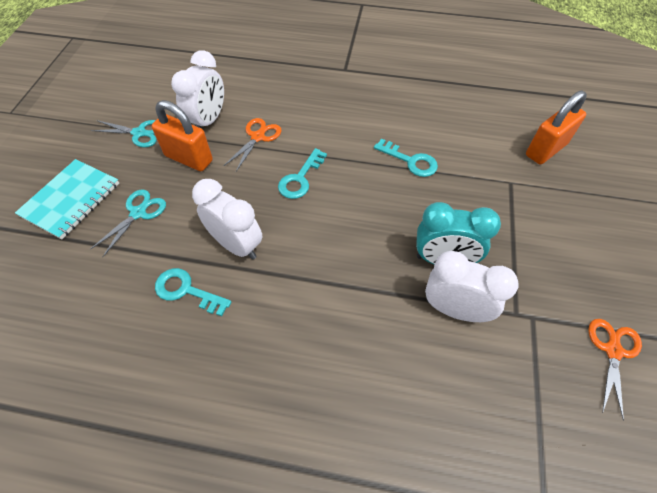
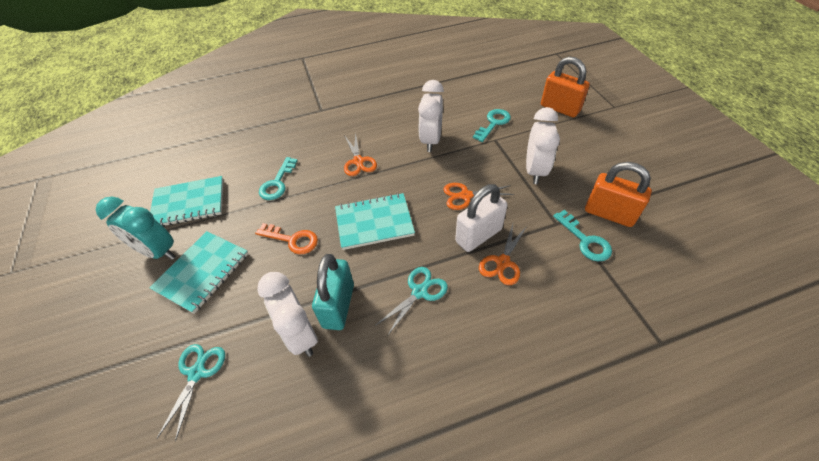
orange key: 0 -> 1
orange scissors: 2 -> 3
turquoise notebook: 1 -> 3
turquoise padlock: 0 -> 1
white padlock: 0 -> 1

